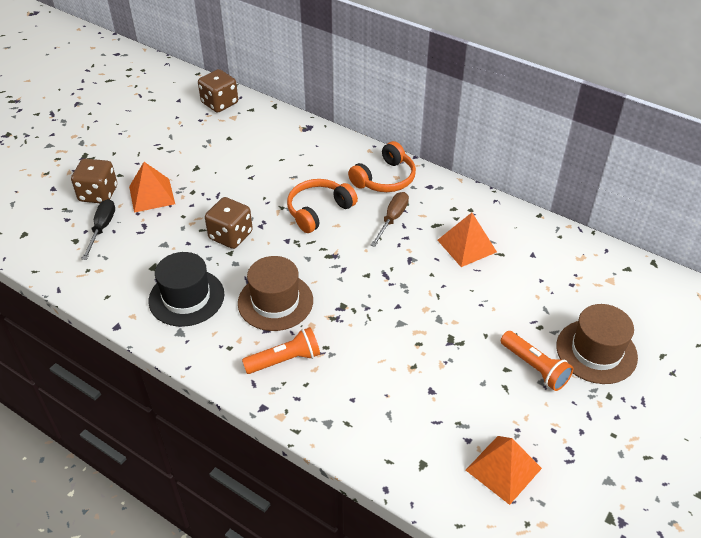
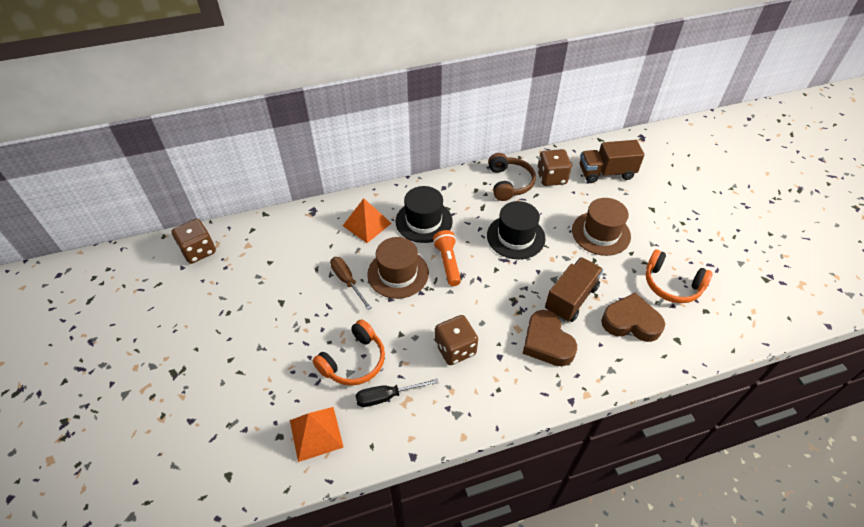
black hat: 1 -> 2
brown headphones: 0 -> 1
brown heart: 0 -> 2
brown truck: 0 -> 2
orange flashlight: 2 -> 1
orange pyramid: 3 -> 2

